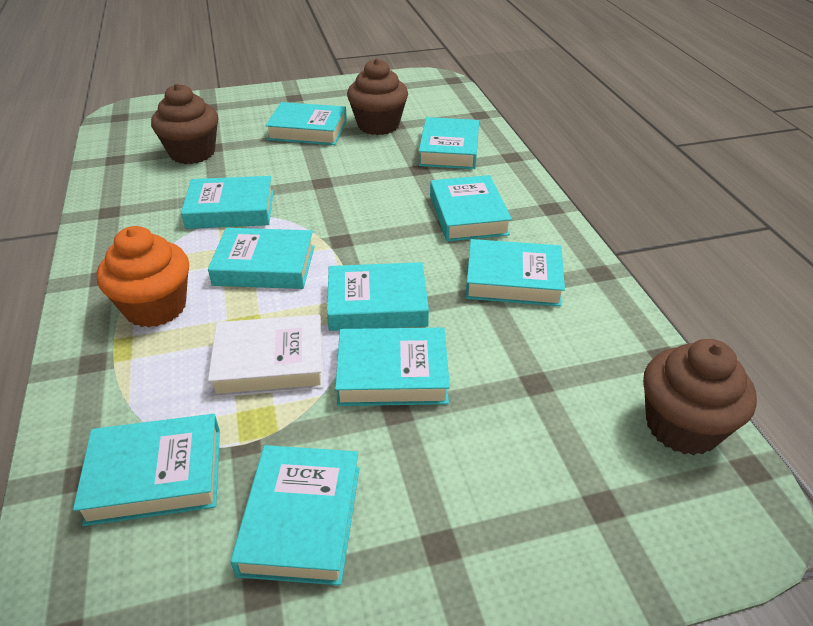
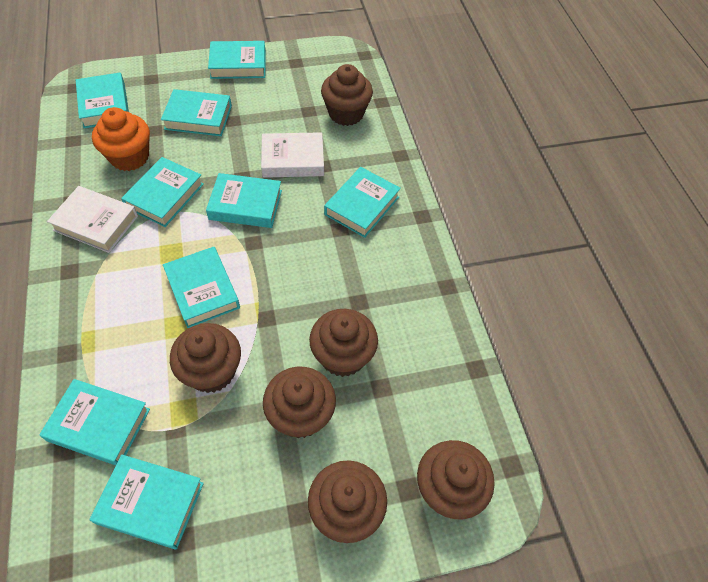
brown cupcake: 3 -> 6
turquoise book: 10 -> 9
white book: 1 -> 2

